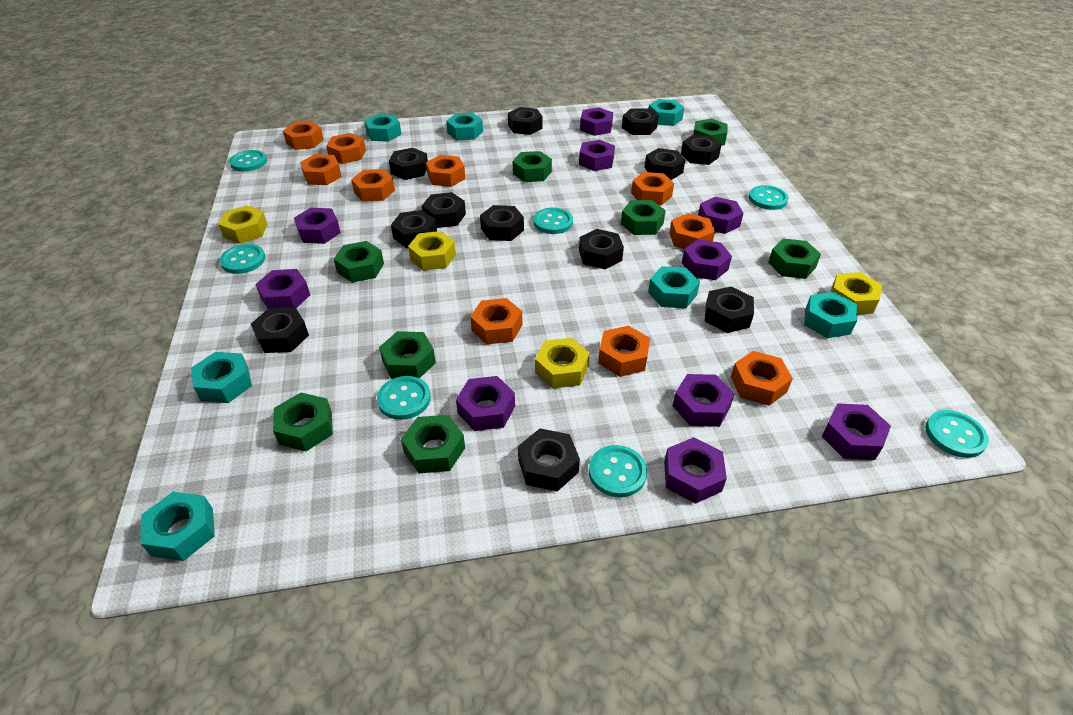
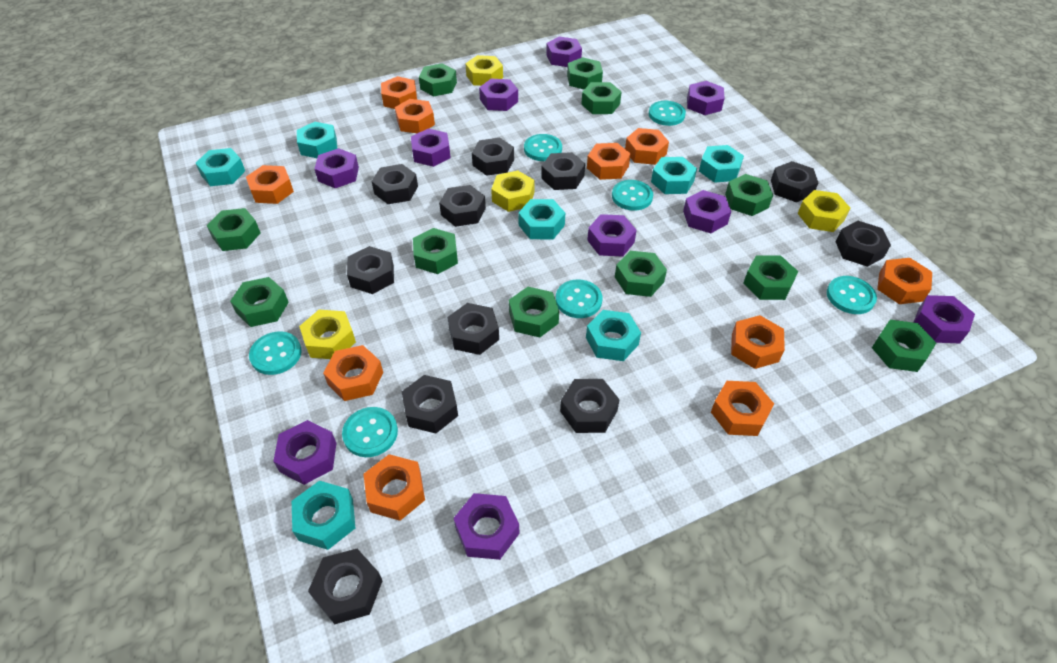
black nut: 12 -> 11
green nut: 8 -> 11

